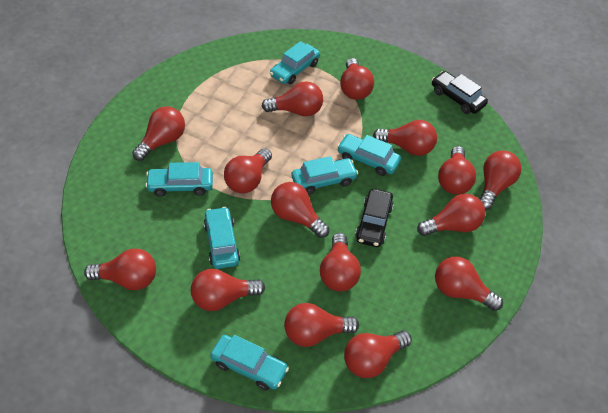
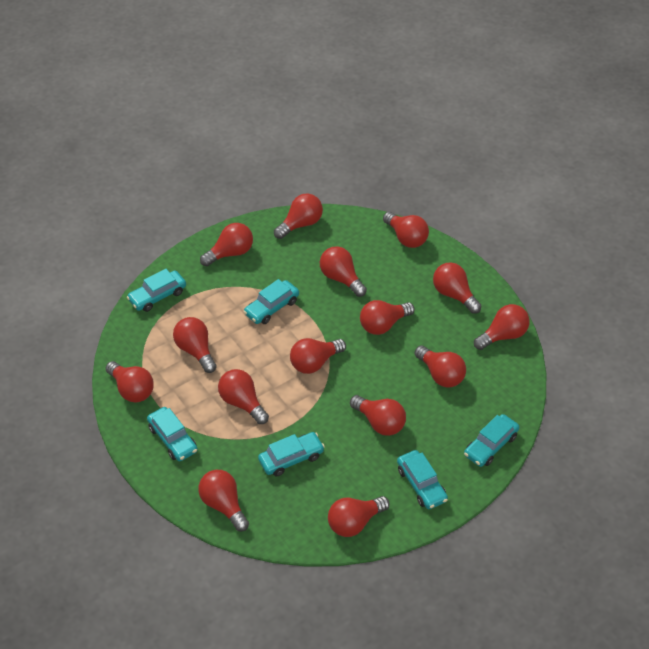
black car: 2 -> 0

